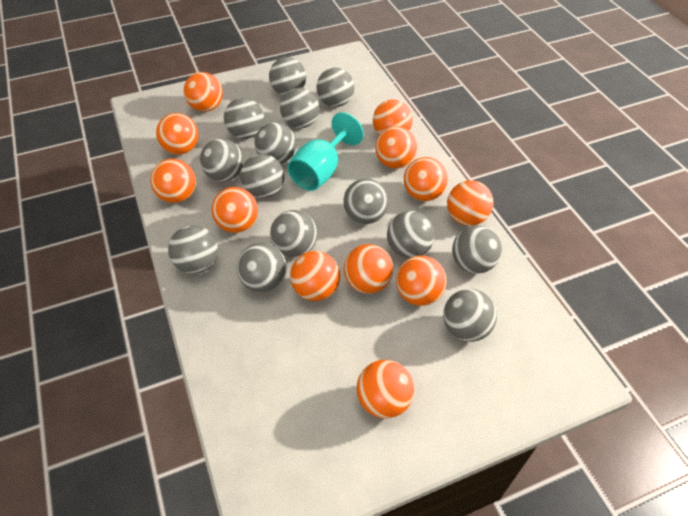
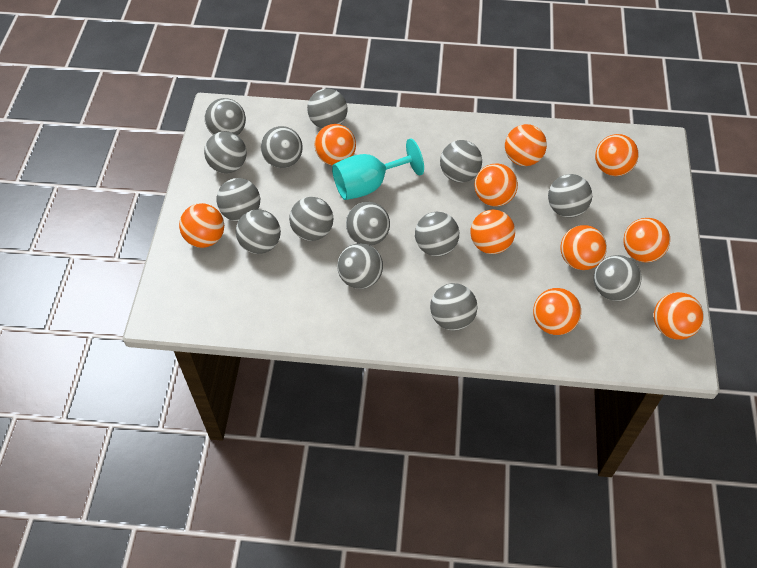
orange ball: 12 -> 10

